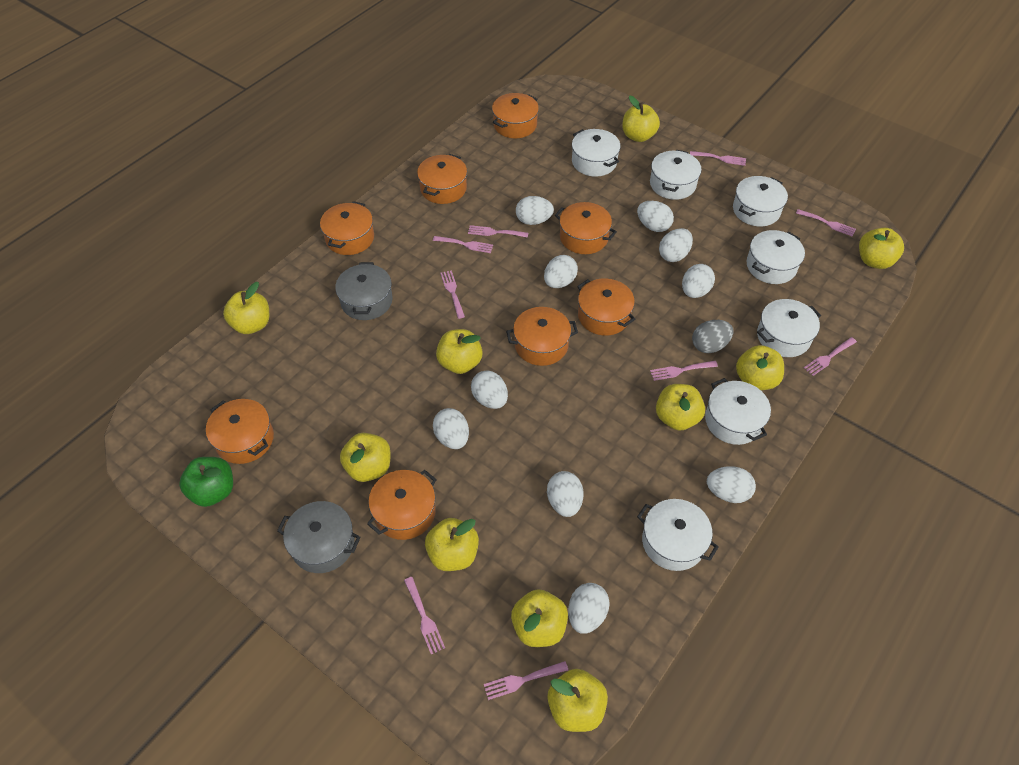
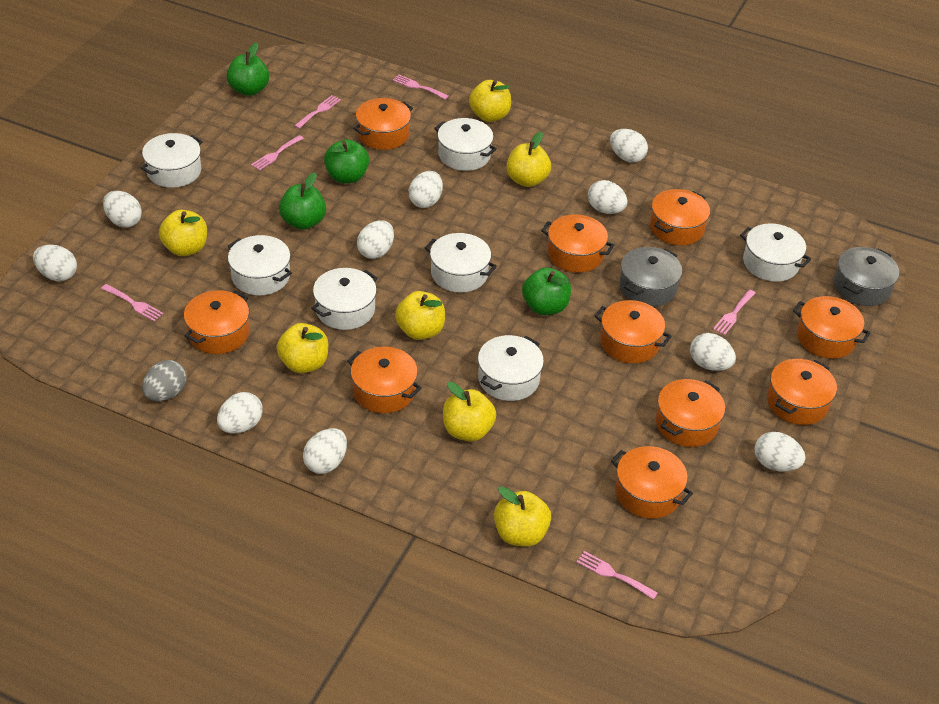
green apple: 1 -> 4
orange pot: 8 -> 10
pink fork: 9 -> 6
yellow apple: 10 -> 7

